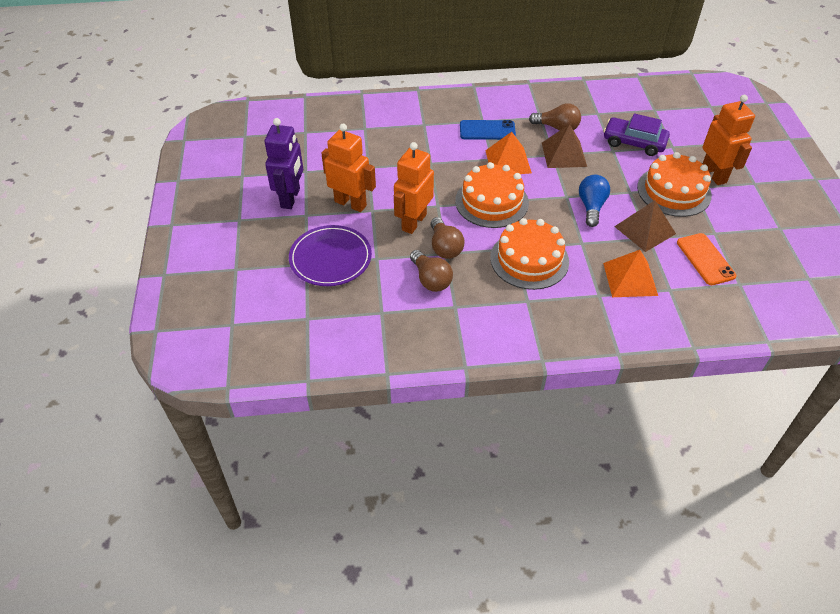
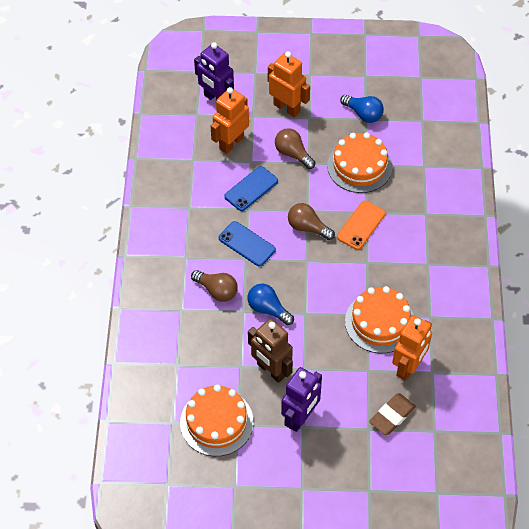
blue light bulb: 1 -> 2
blue phone: 1 -> 2
brown eraser: 0 -> 1
brown pyramid: 2 -> 0
brown robot: 0 -> 1
orange pyramid: 2 -> 0
purple car: 1 -> 0
purple plate: 1 -> 0
purple robot: 1 -> 2

